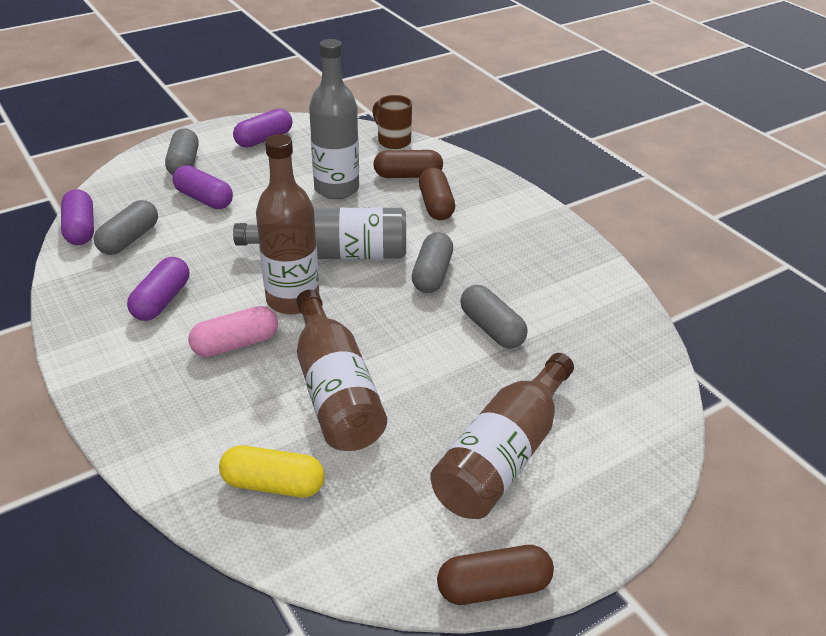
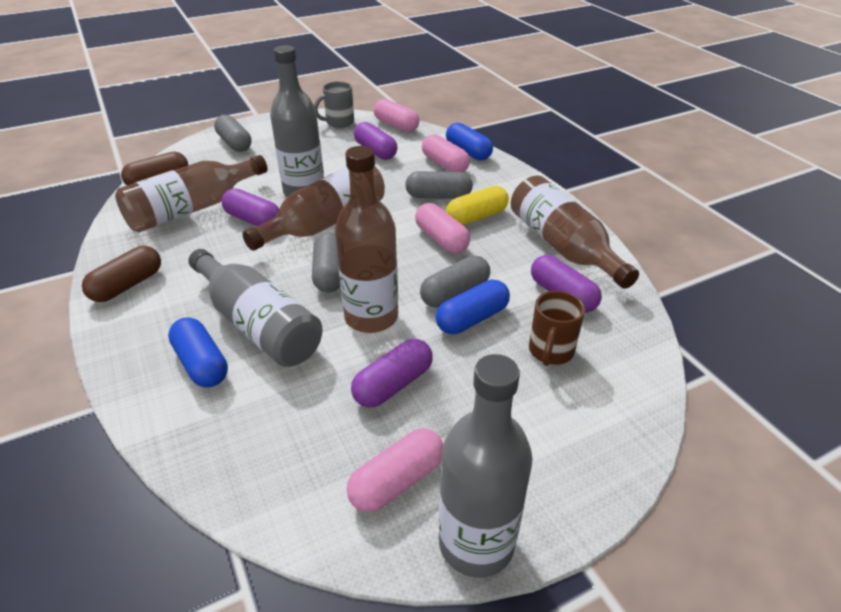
blue capsule: 0 -> 3
brown bottle: 3 -> 4
brown capsule: 3 -> 2
grey bottle: 2 -> 3
grey mug: 0 -> 1
pink capsule: 1 -> 4

